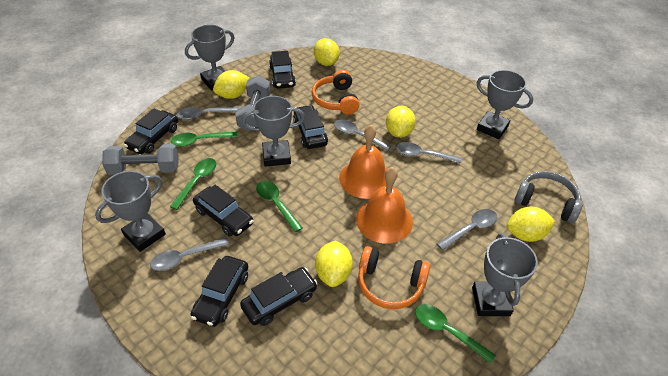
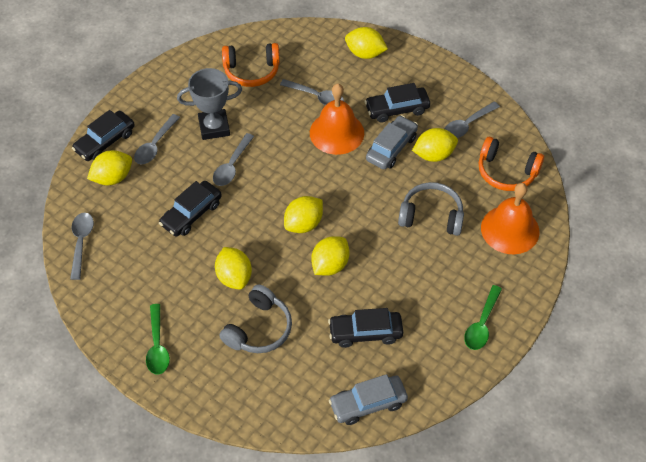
black car: 6 -> 4
green spoon: 4 -> 2
grey car: 0 -> 2
grey dumbbell: 2 -> 0
grey headphones: 1 -> 2
grey trophy: 5 -> 1
yellow lemon: 5 -> 6

